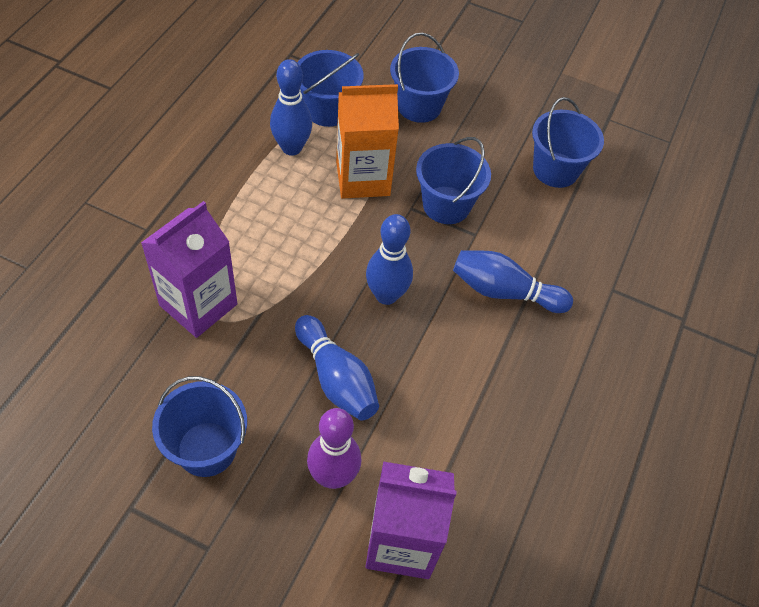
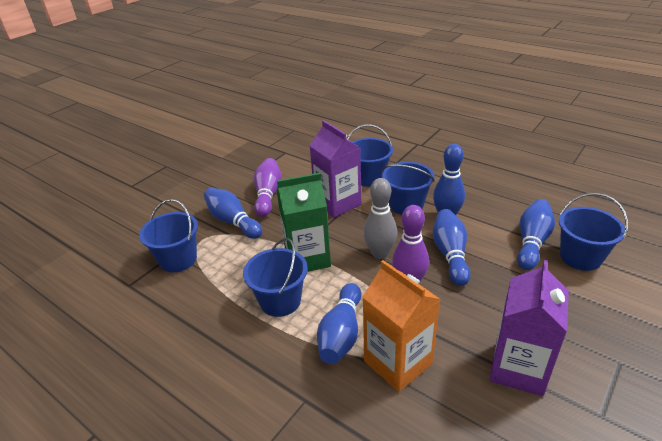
blue bowling pin: 4 -> 5
green carton: 0 -> 1
grey bowling pin: 0 -> 1
purple bowling pin: 1 -> 2

